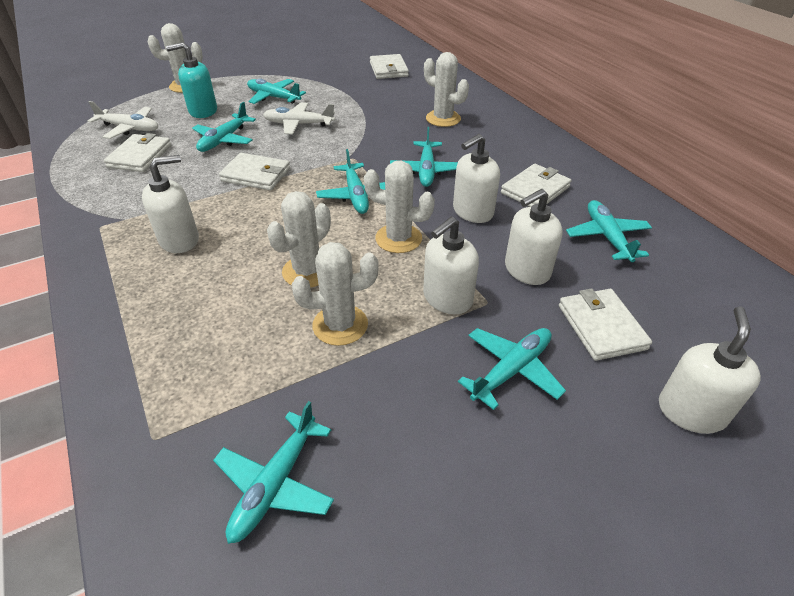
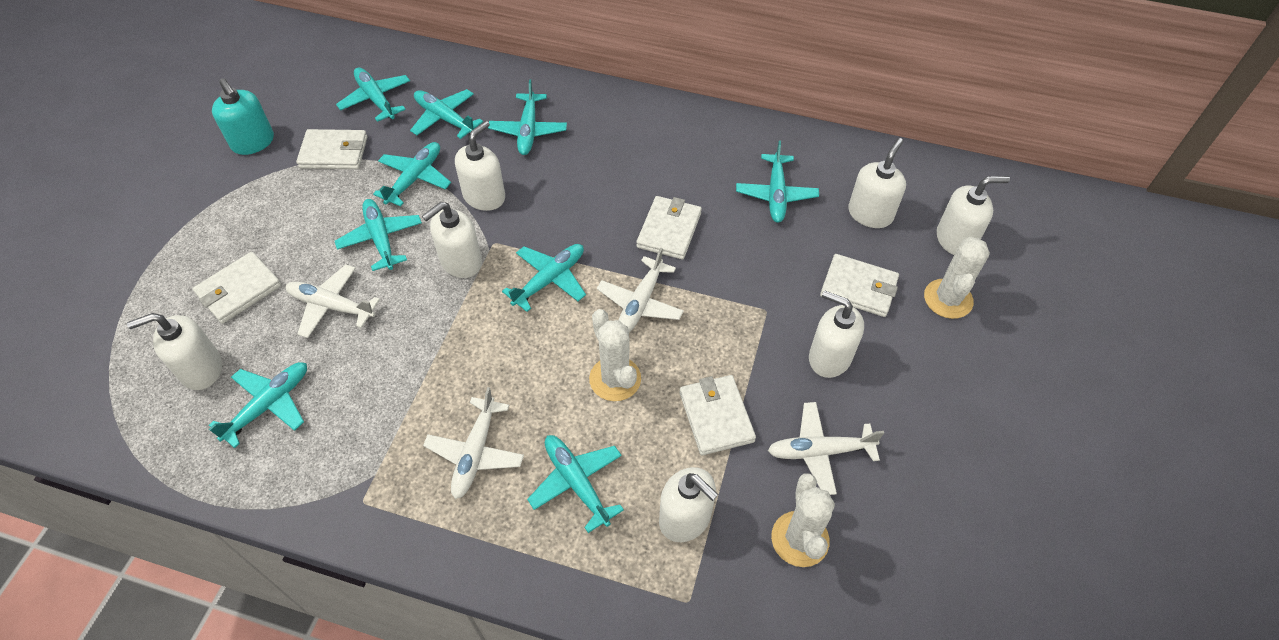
turquoise plane: 7 -> 9
white cactus: 5 -> 3
white plane: 2 -> 4
white soap dispenser: 5 -> 7

